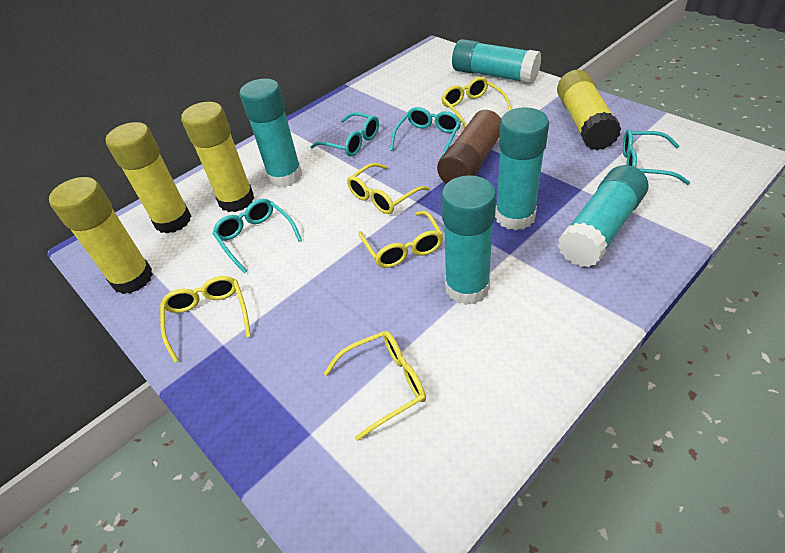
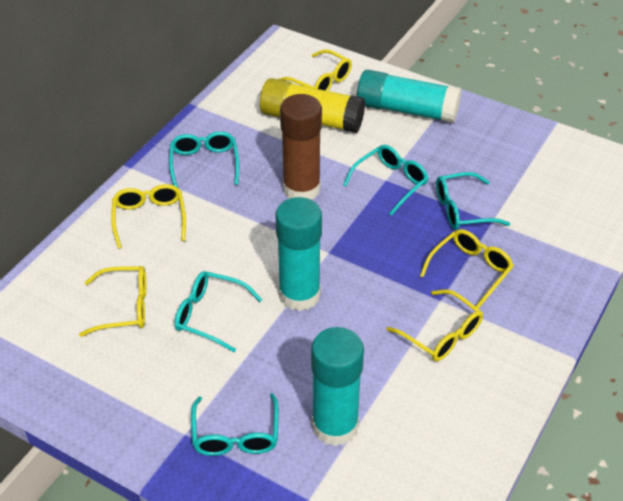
turquoise glasses: 4 -> 5
turquoise glue stick: 5 -> 3
yellow glue stick: 4 -> 1

